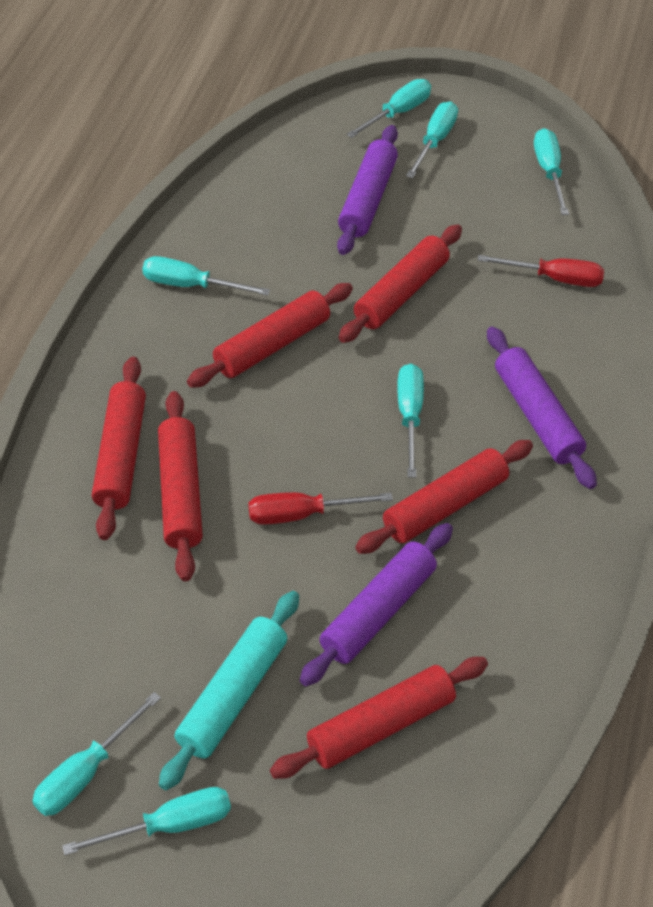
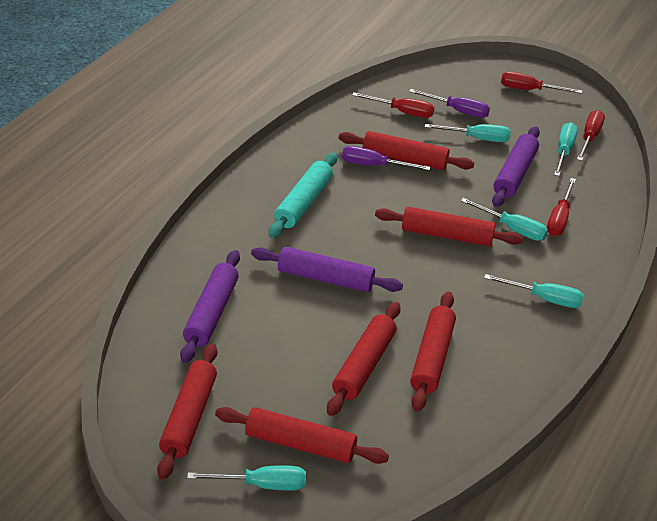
purple screwdriver: 0 -> 2
red screwdriver: 2 -> 4
turquoise screwdriver: 7 -> 5

